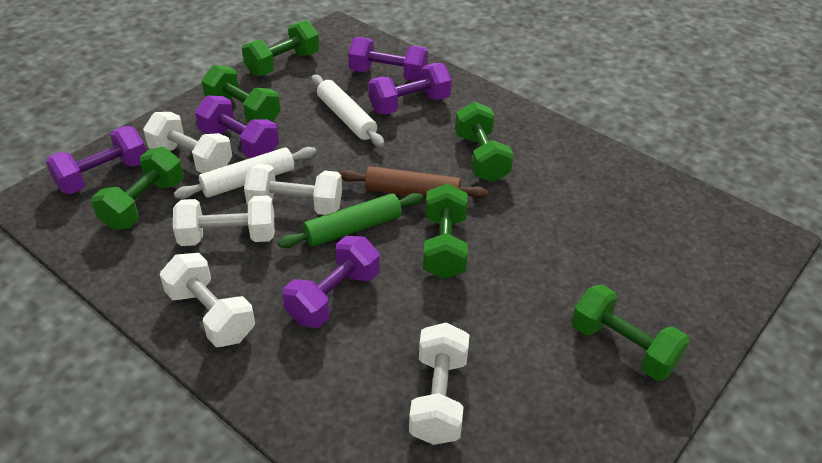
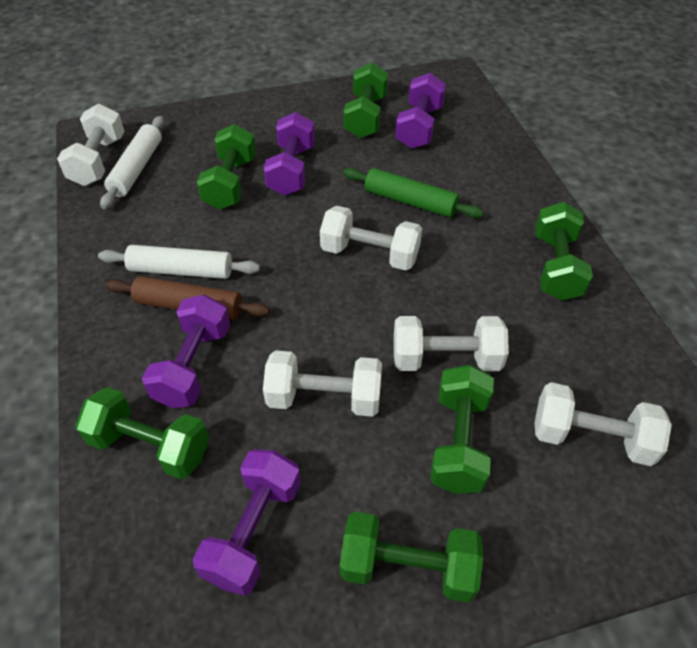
purple dumbbell: 5 -> 4

